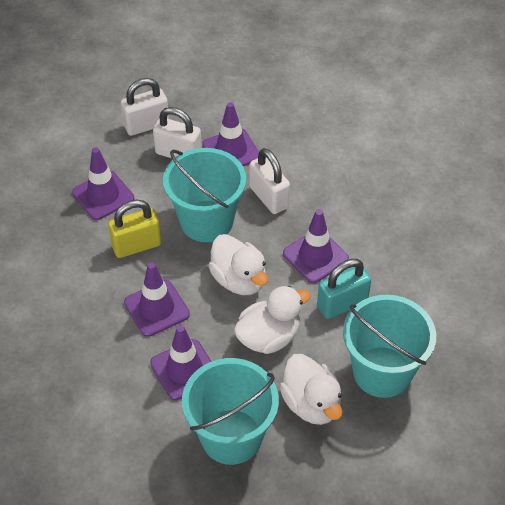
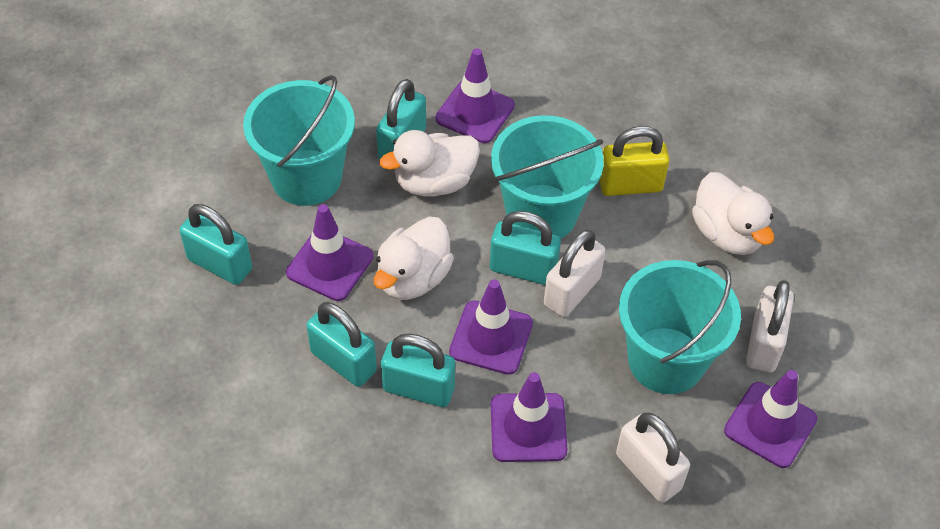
turquoise padlock: 1 -> 5

